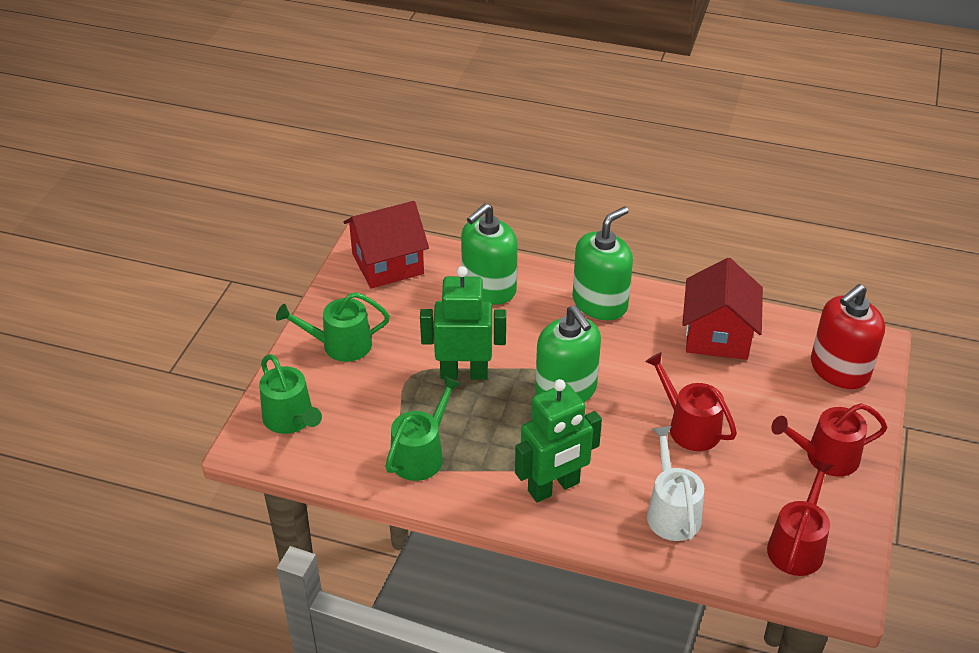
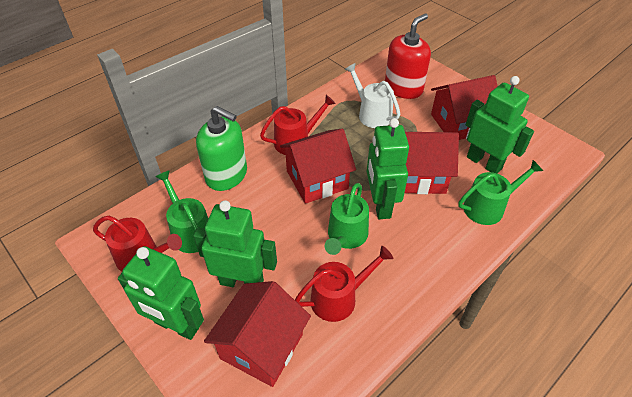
green robot: 2 -> 4
green soap dispenser: 3 -> 1
red house: 2 -> 4

